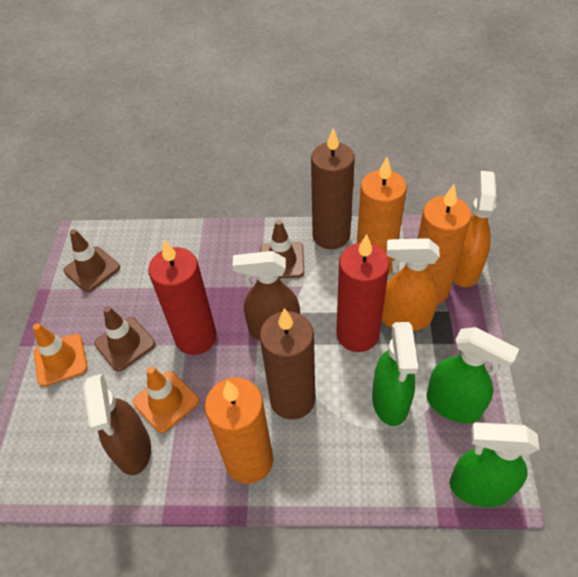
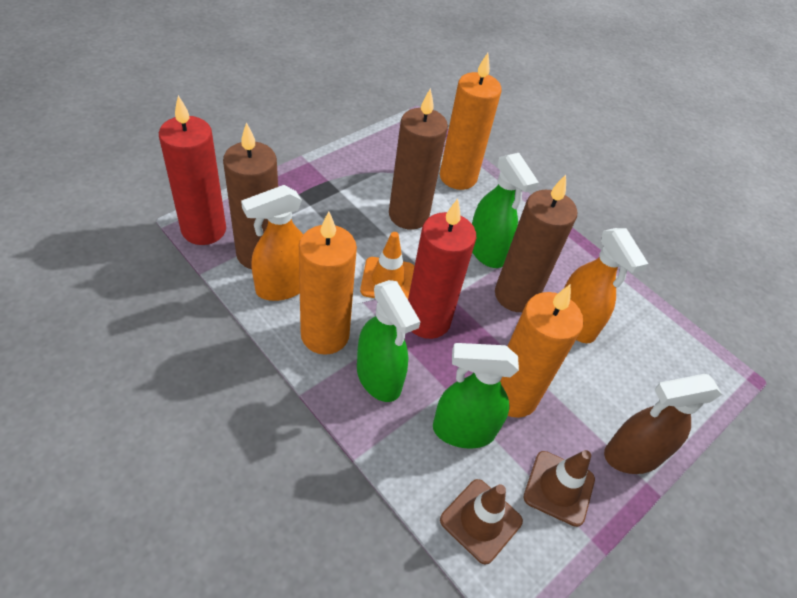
brown candle: 2 -> 3
brown spray bottle: 2 -> 1
brown traffic cone: 3 -> 2
orange traffic cone: 2 -> 1

